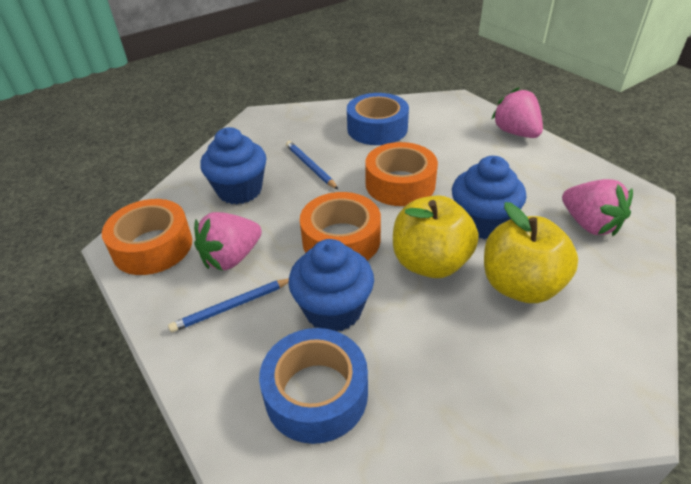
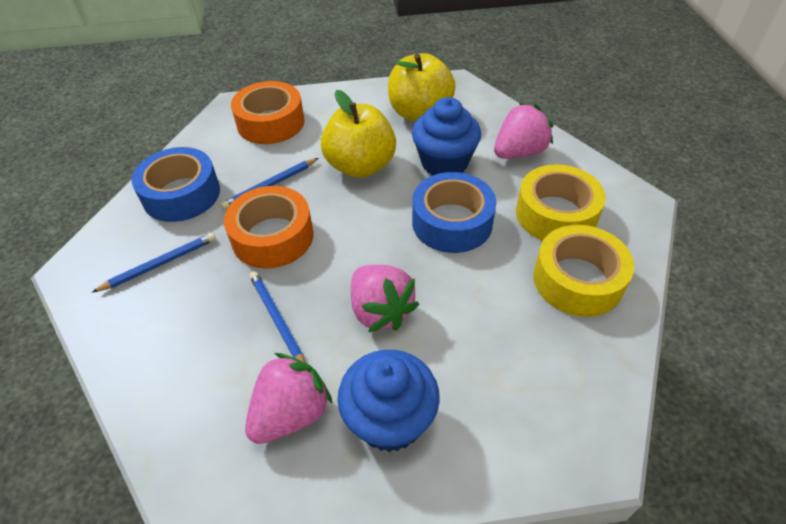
blue cupcake: 3 -> 2
blue pencil: 2 -> 3
orange tape: 3 -> 2
yellow tape: 0 -> 2

